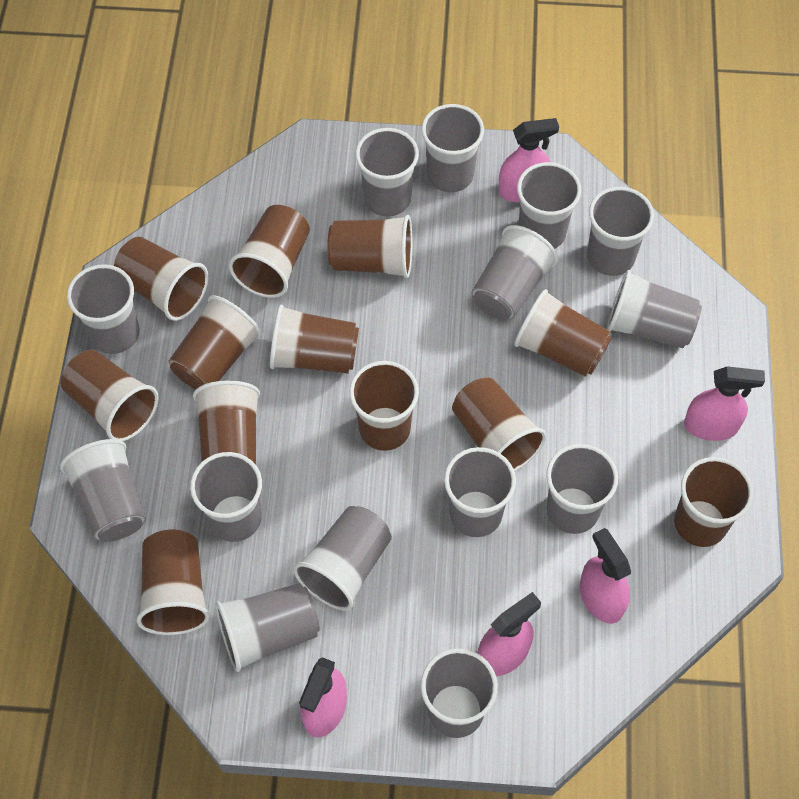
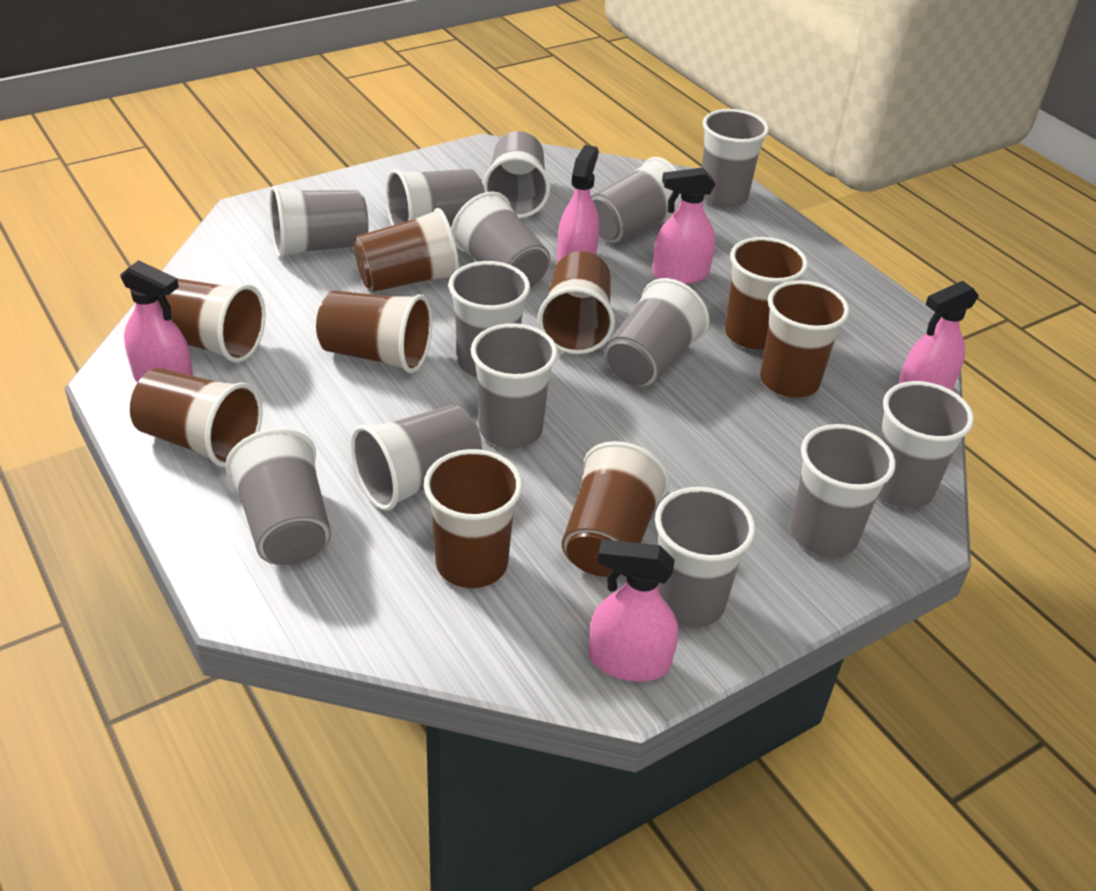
brown cup: 12 -> 9

